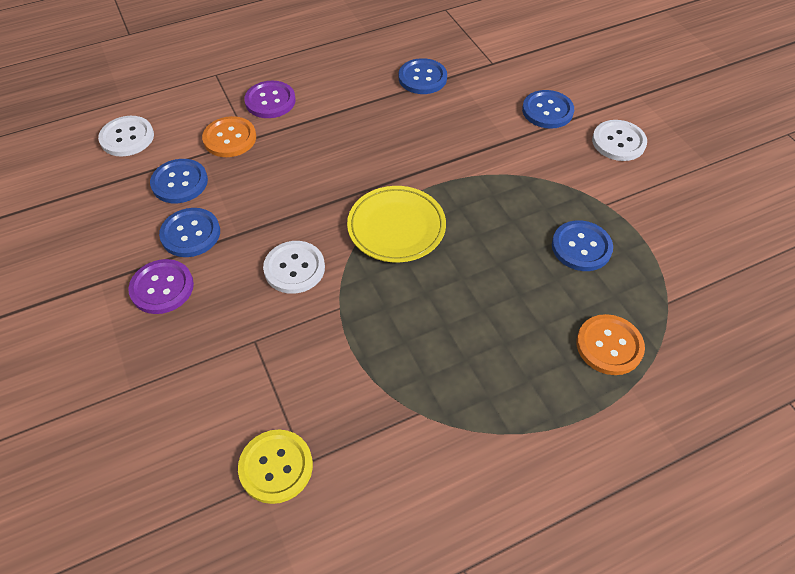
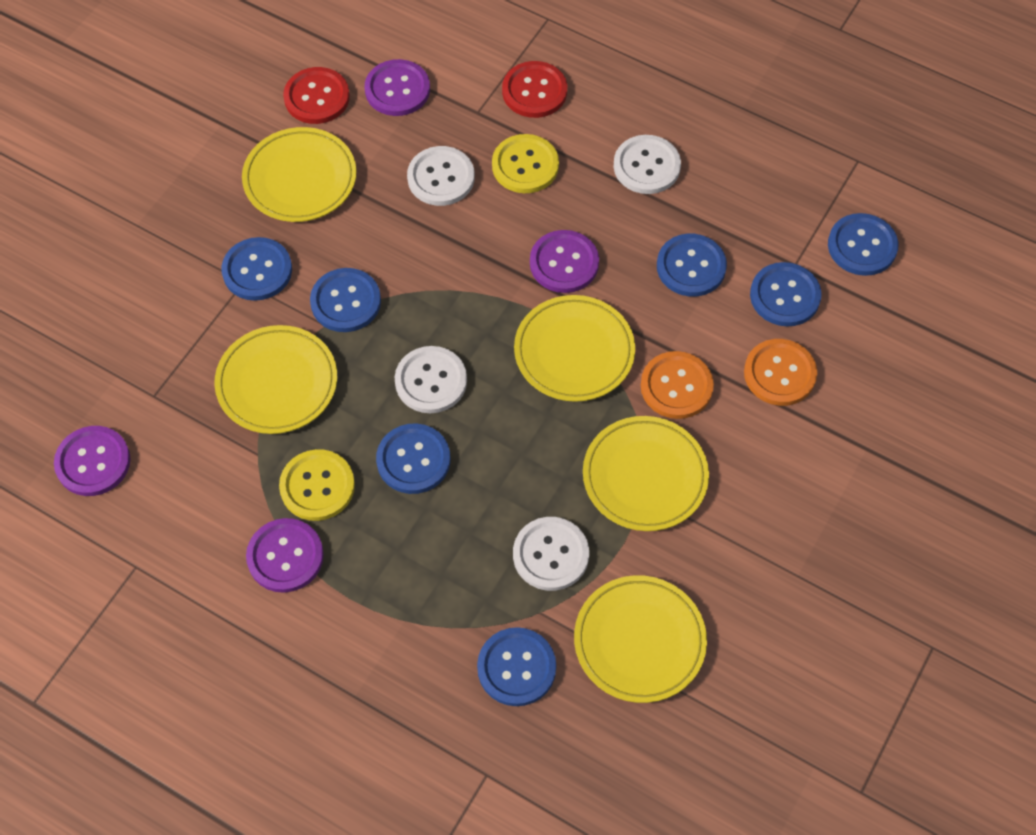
blue button: 5 -> 7
purple button: 2 -> 4
red button: 0 -> 2
white button: 3 -> 4
yellow button: 1 -> 2
yellow plate: 1 -> 5

